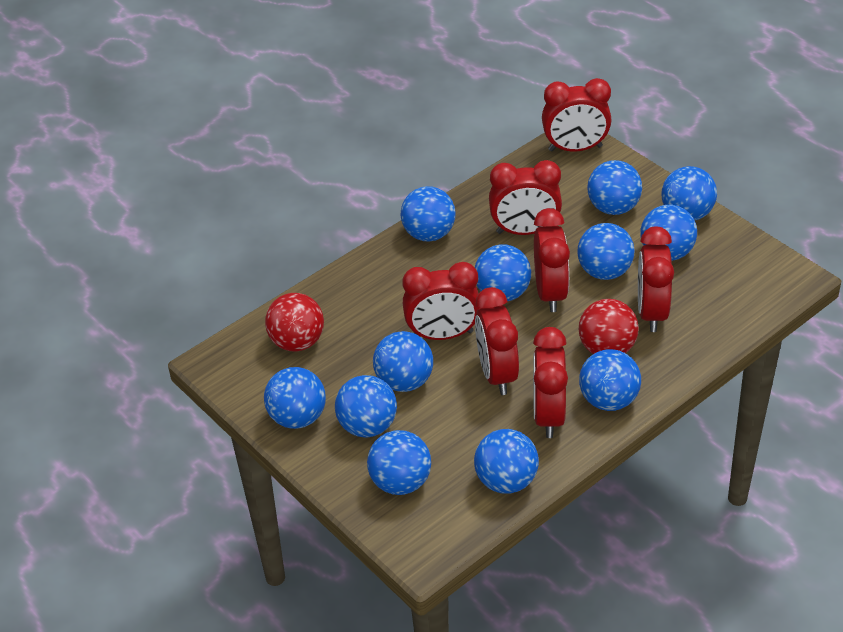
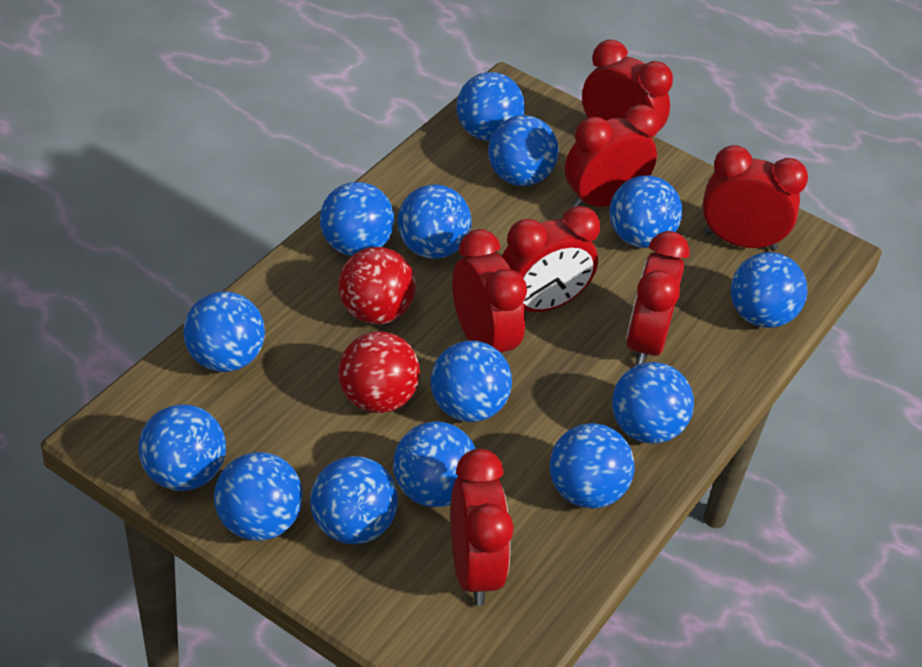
blue ball: 12 -> 14

